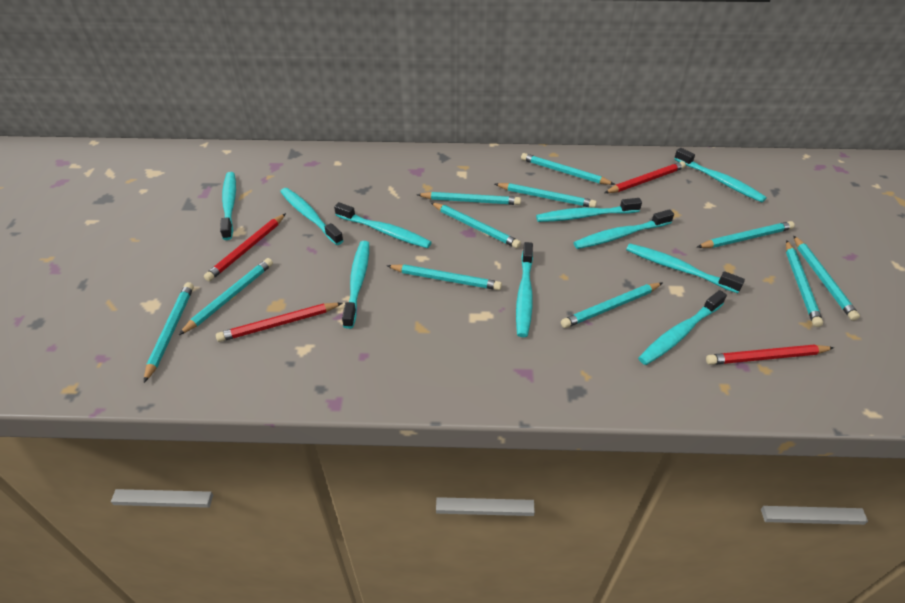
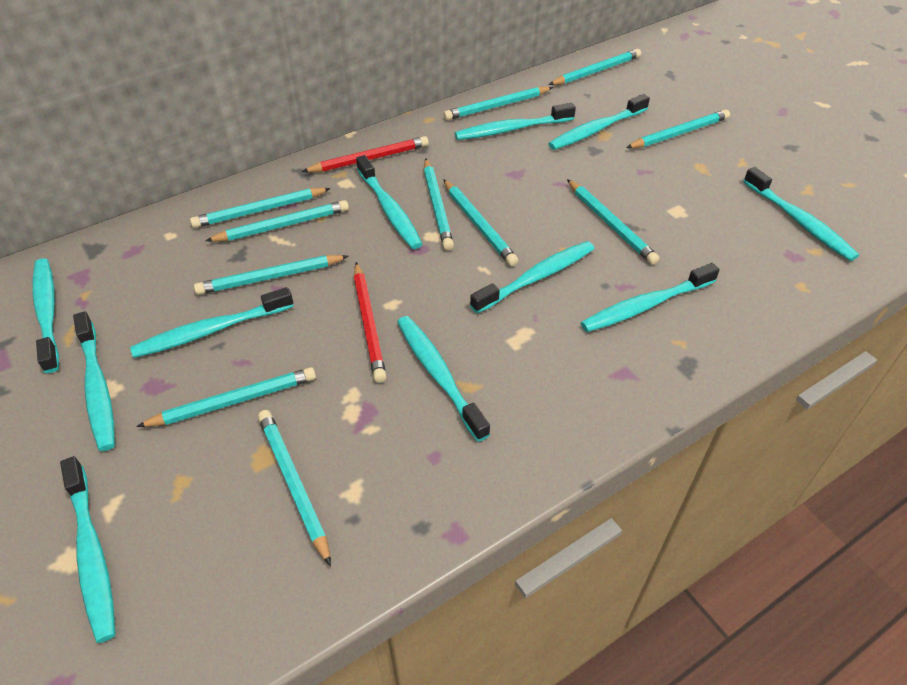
red pencil: 4 -> 2
turquoise toothbrush: 10 -> 11

